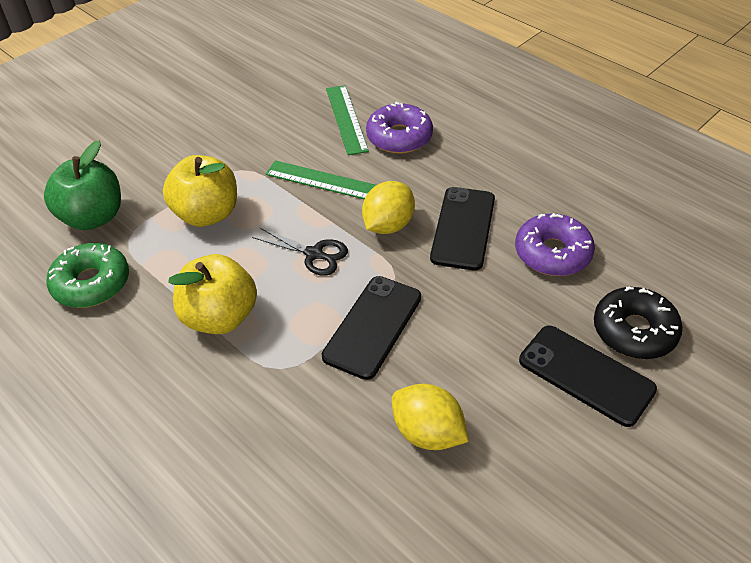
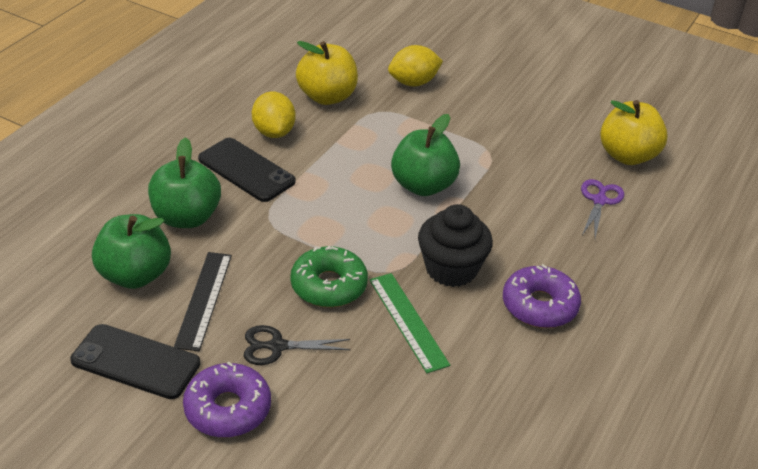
black cupcake: 0 -> 1
black donut: 1 -> 0
black phone: 3 -> 2
black ruler: 0 -> 1
green apple: 1 -> 3
green ruler: 2 -> 1
purple scissors: 0 -> 1

